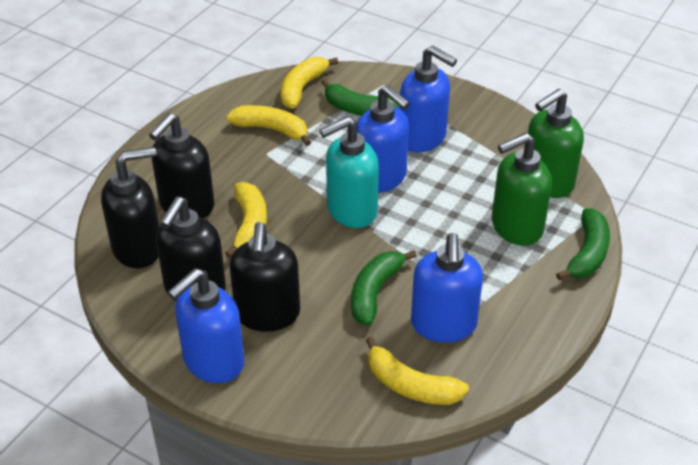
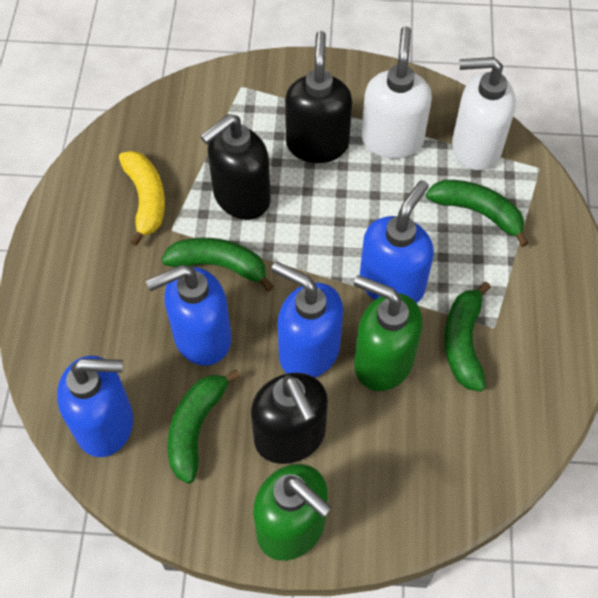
black soap dispenser: 4 -> 3
green banana: 3 -> 4
turquoise soap dispenser: 1 -> 0
white soap dispenser: 0 -> 2
yellow banana: 4 -> 1

